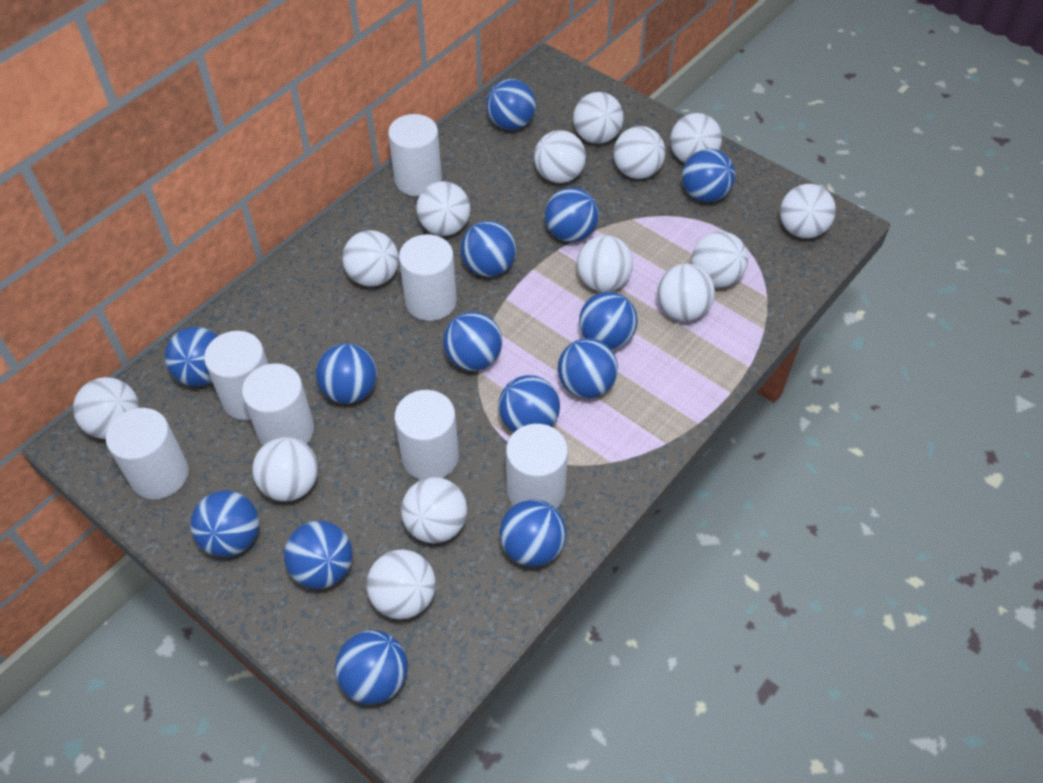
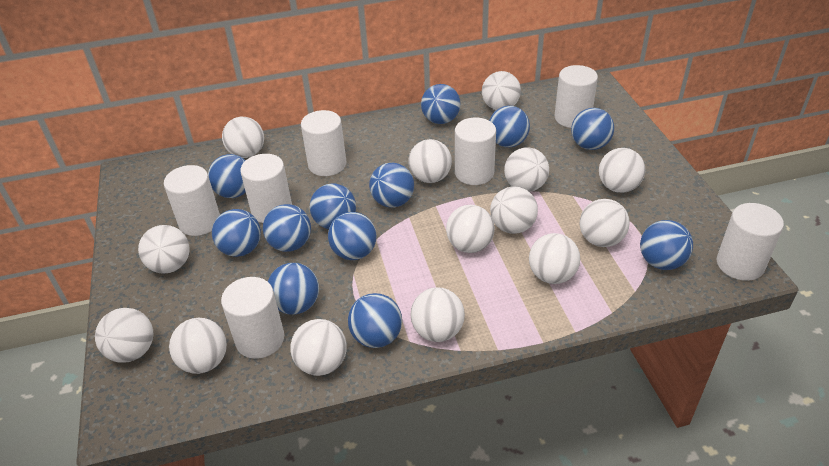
blue ball: 14 -> 12

